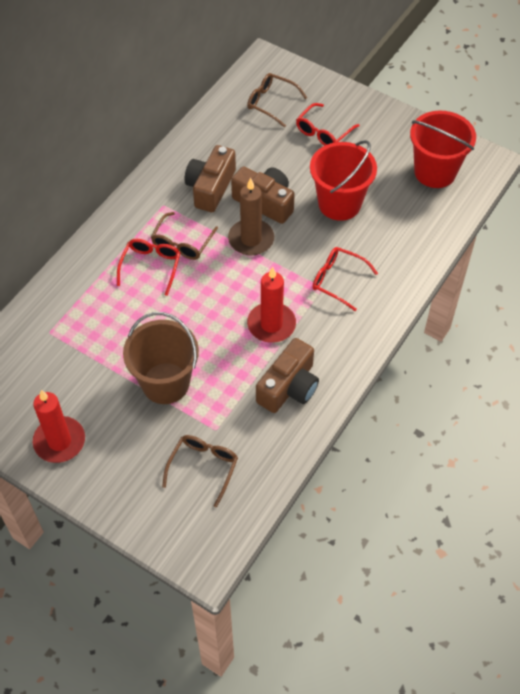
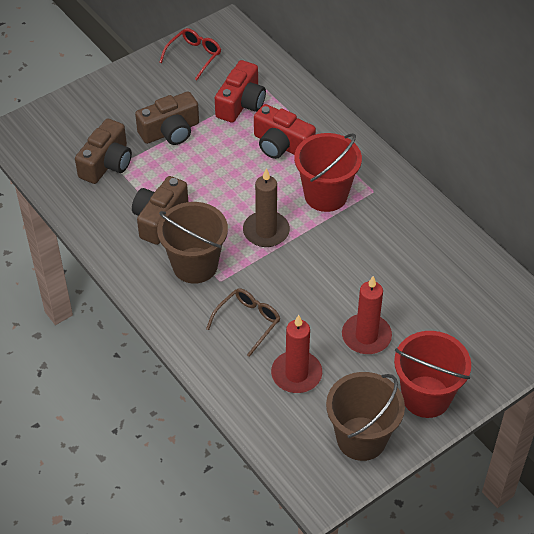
brown bucket: 1 -> 2
brown glasses: 3 -> 1
red camera: 0 -> 2
red glasses: 3 -> 1

